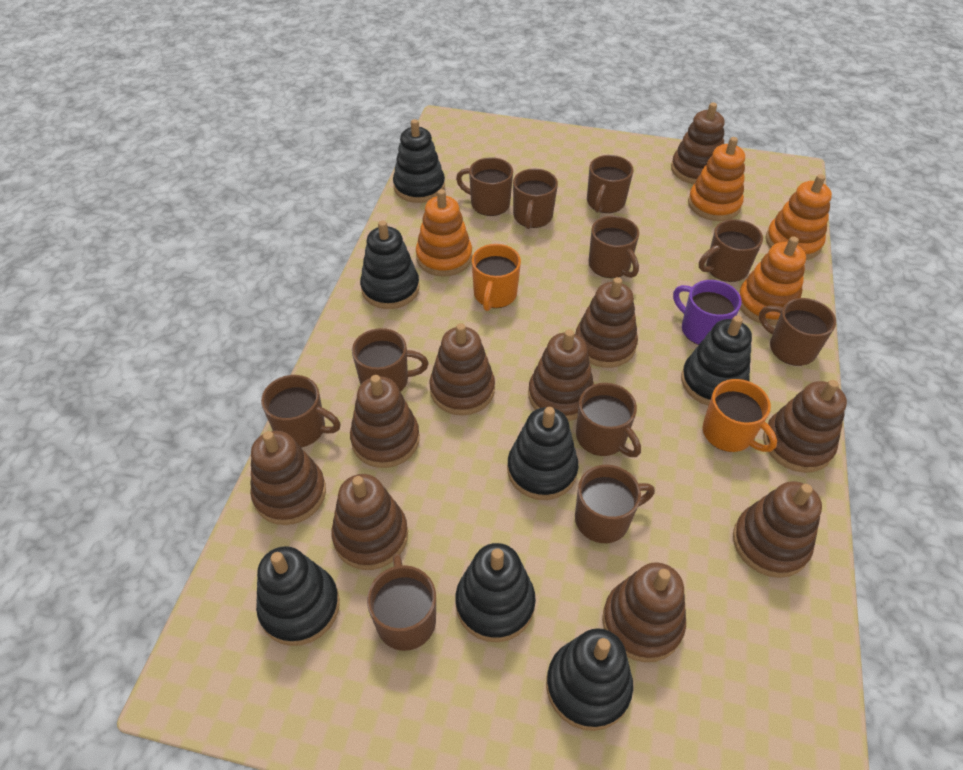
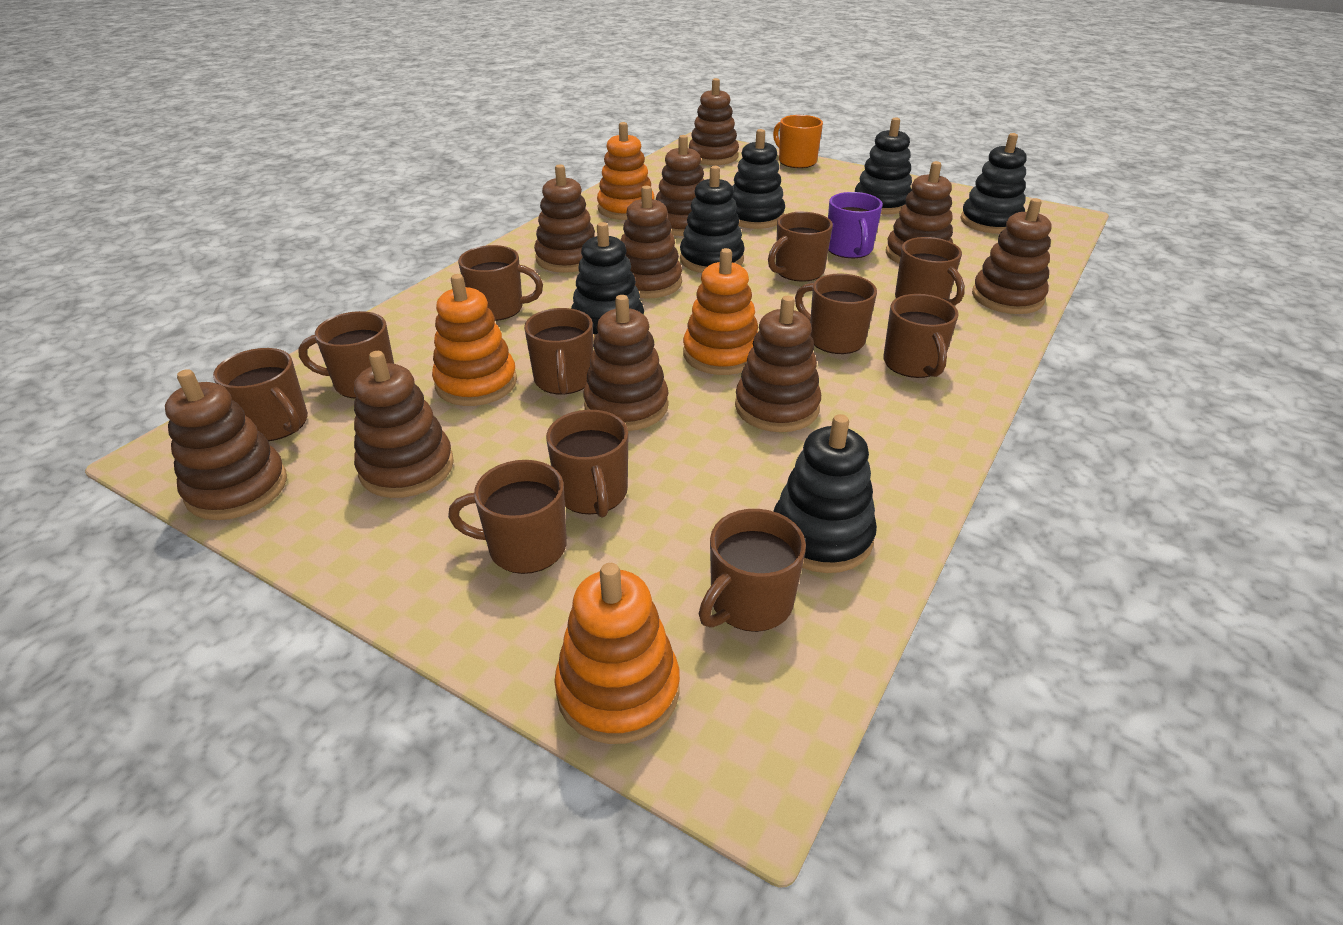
black stacking toy: 7 -> 6
orange mug: 2 -> 1

